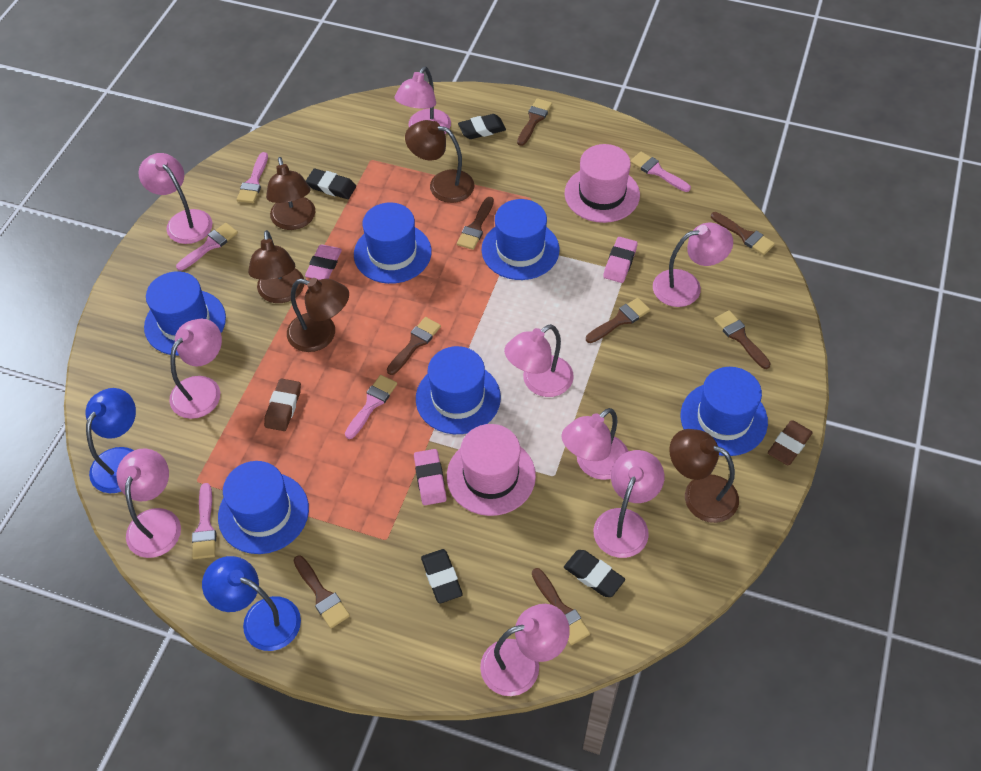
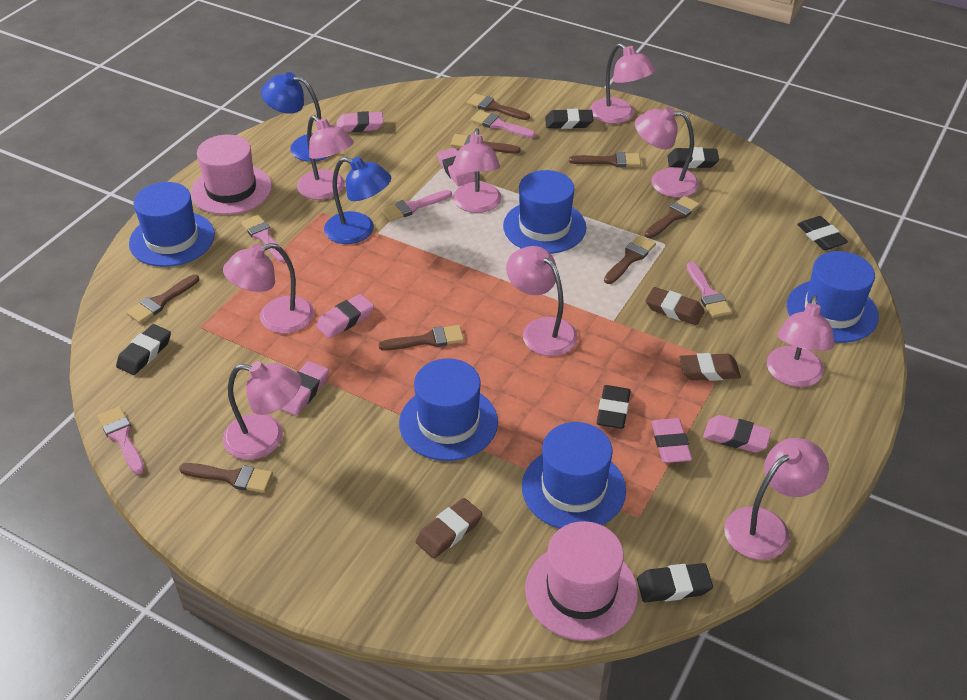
black eraser: 4 -> 6
blue hat: 6 -> 5
brown eraser: 2 -> 3
brown lamp: 5 -> 0
pink eraser: 3 -> 6

